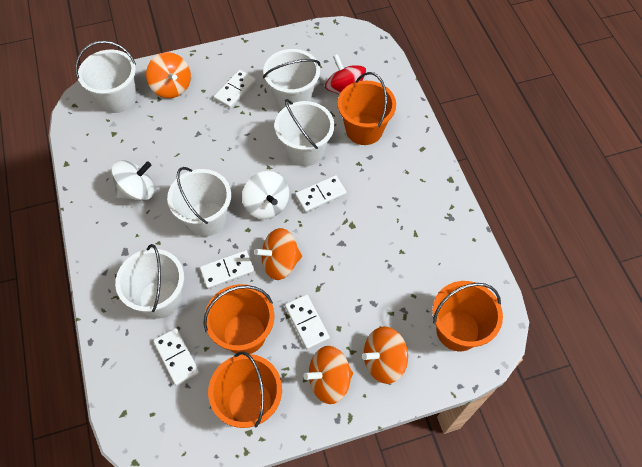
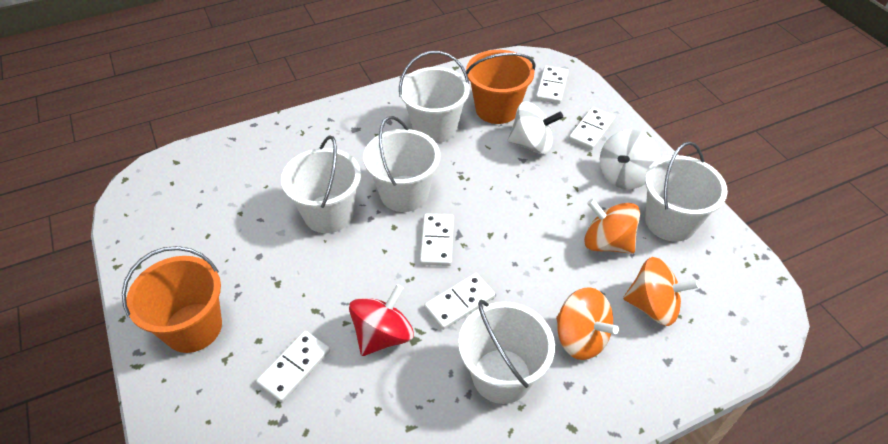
orange bucket: 4 -> 2
orange spinning top: 4 -> 3

